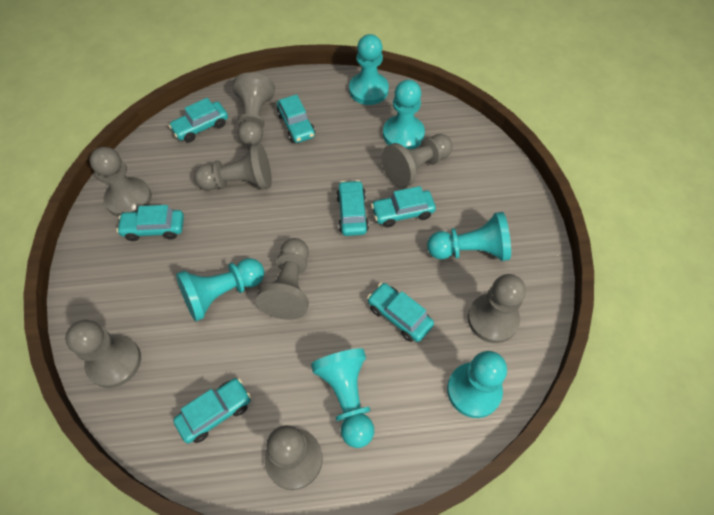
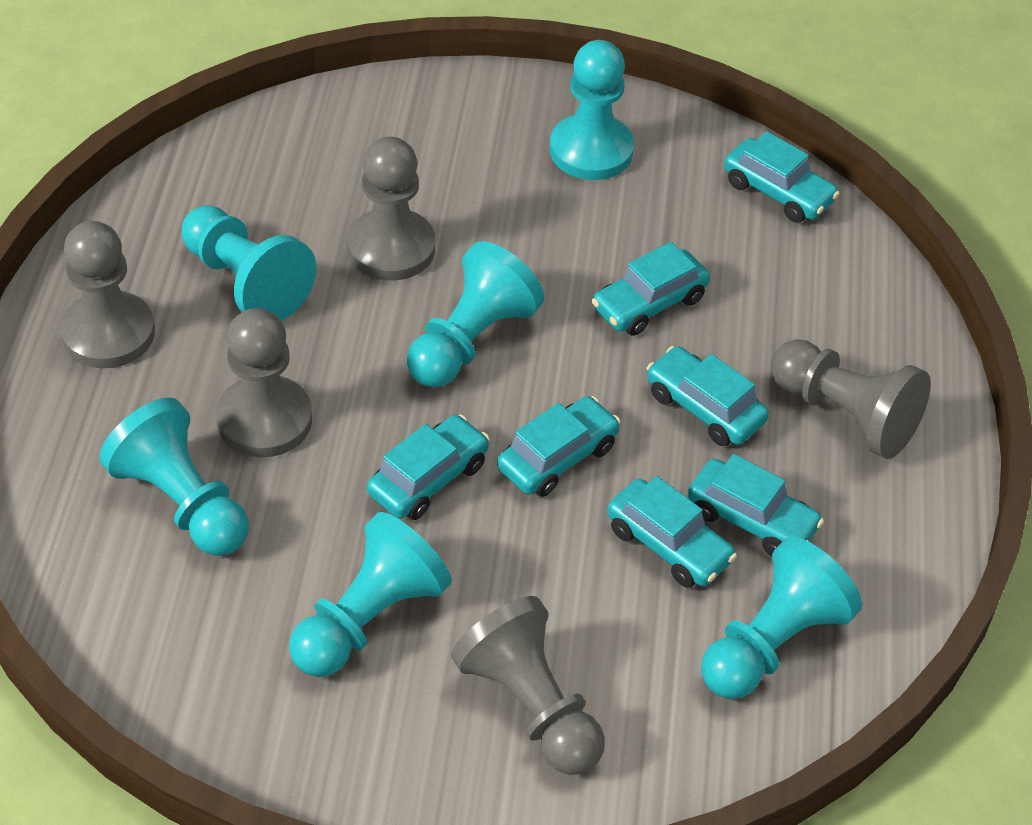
grey pawn: 8 -> 5

